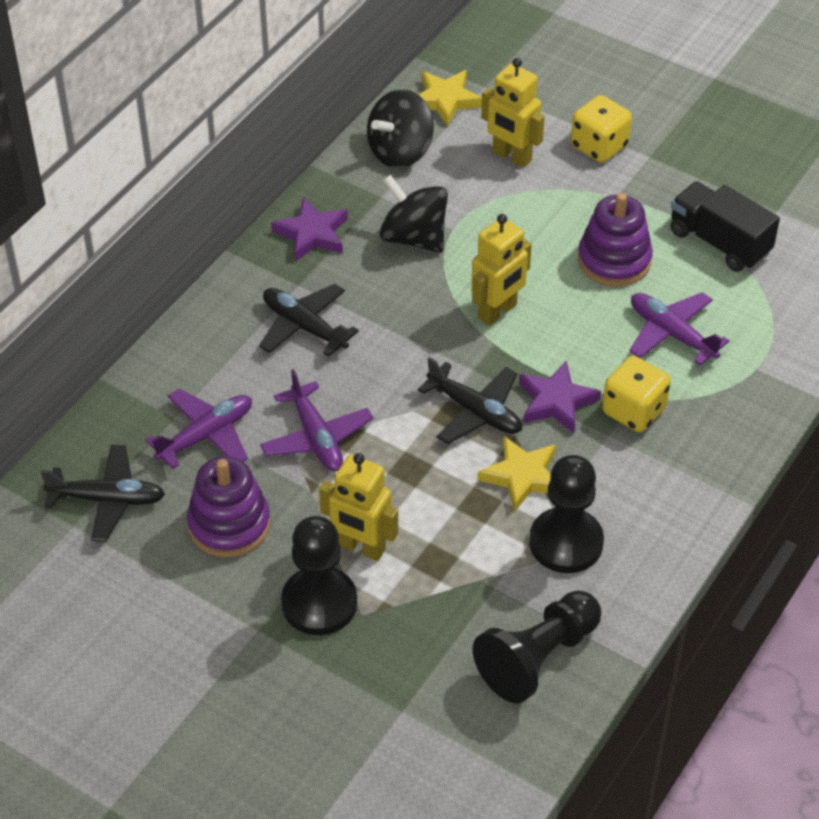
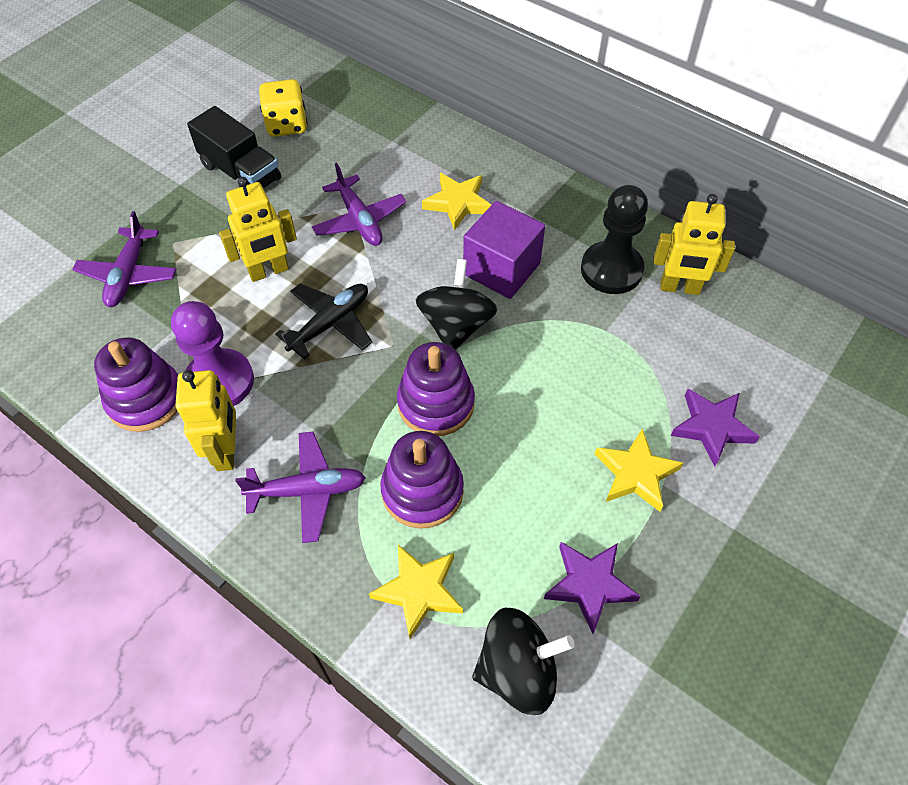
black pawn: 3 -> 1
black plane: 3 -> 1
purple cube: 0 -> 1
purple pawn: 0 -> 1
purple stacking toy: 2 -> 3
yellow dice: 2 -> 1
yellow star: 2 -> 3

